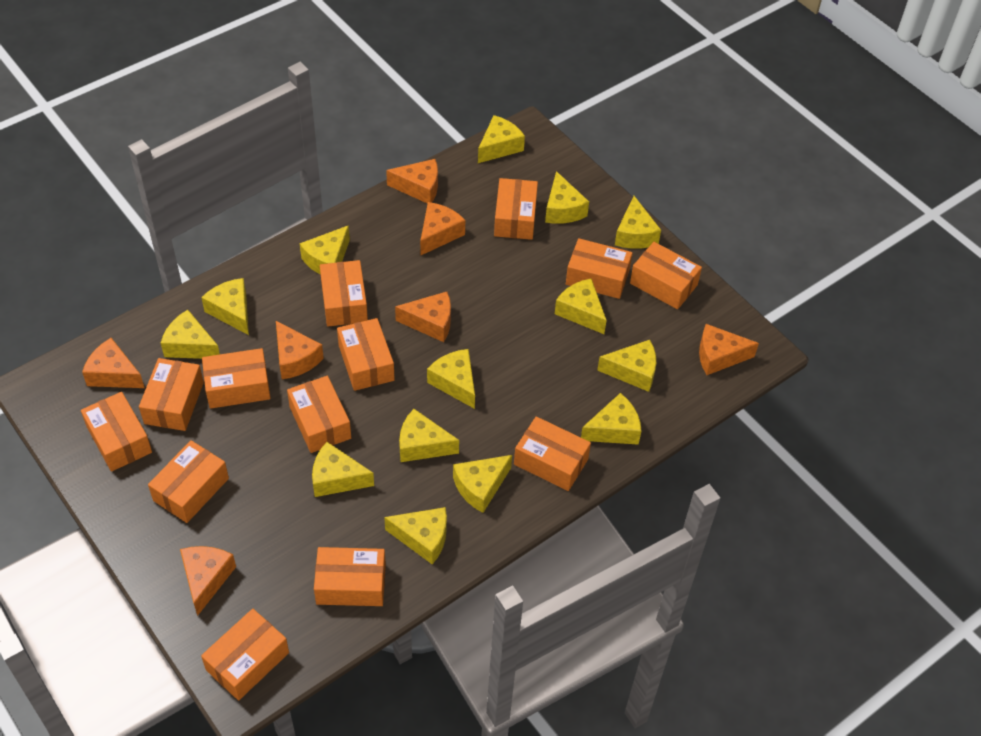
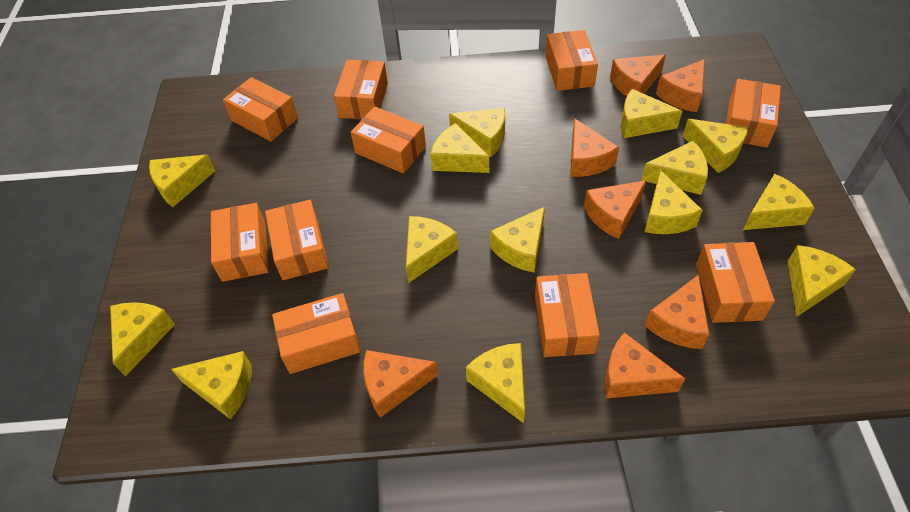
orange box: 13 -> 10

